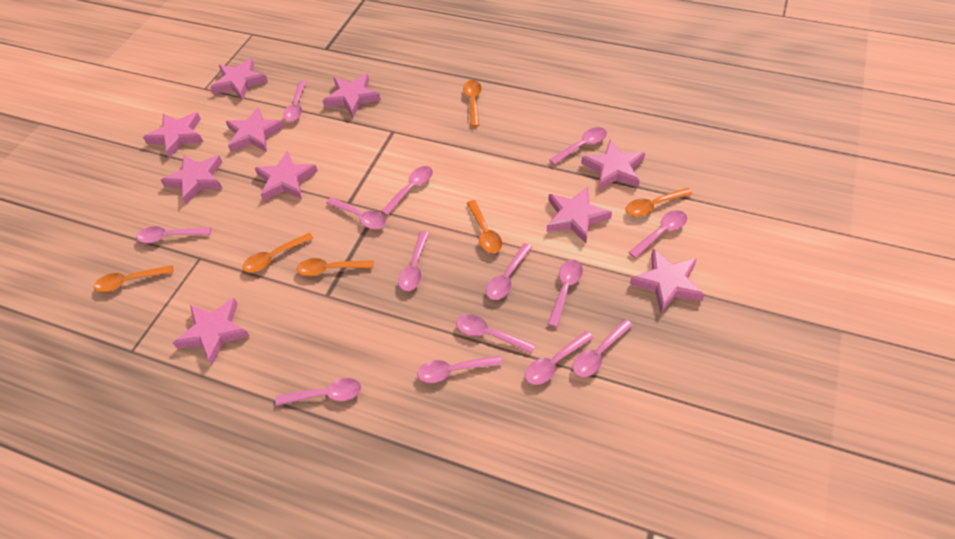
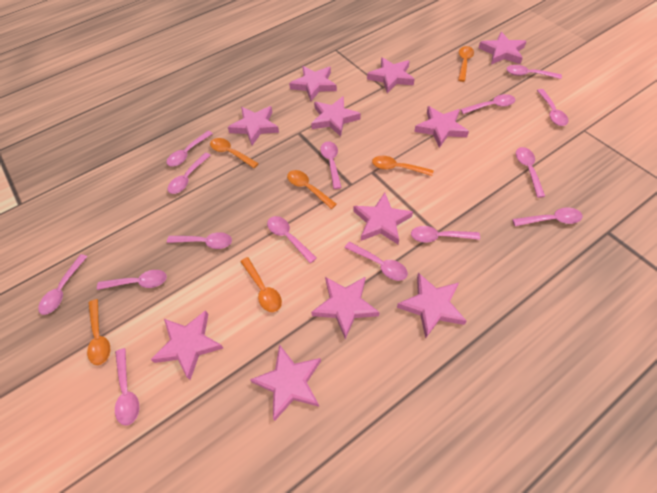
pink spoon: 14 -> 15
pink star: 10 -> 11

